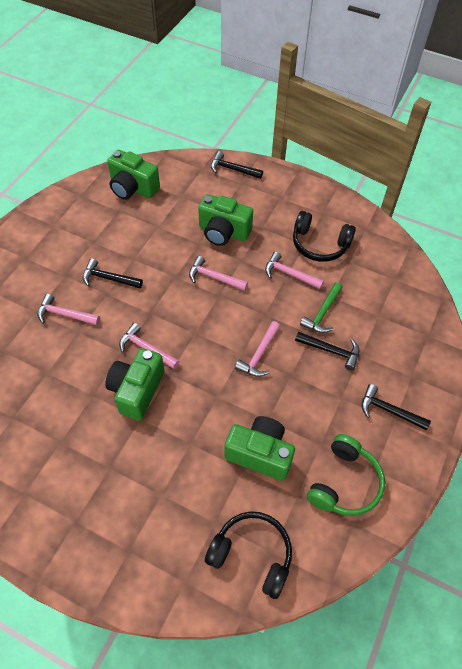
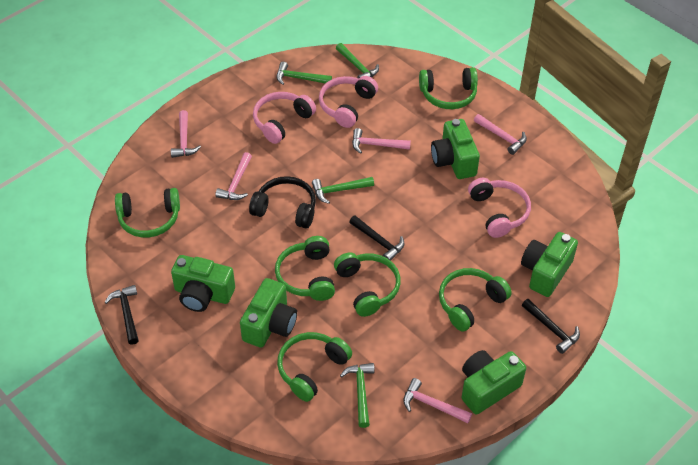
black hammer: 4 -> 3
black headphones: 2 -> 1
green camera: 4 -> 5
green hammer: 1 -> 4
green headphones: 1 -> 6
pink headphones: 0 -> 3

